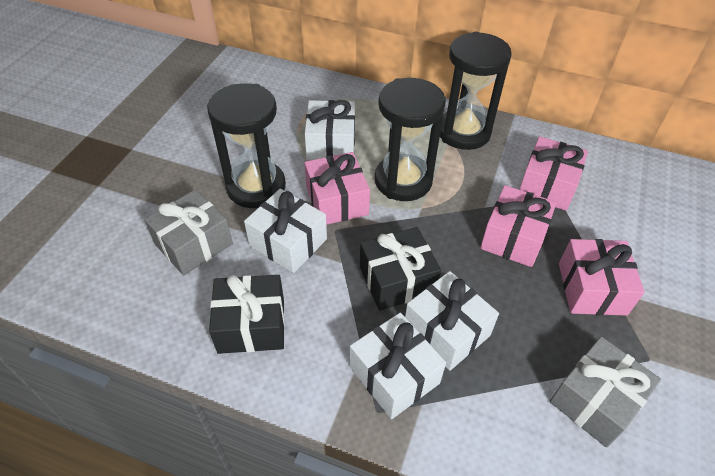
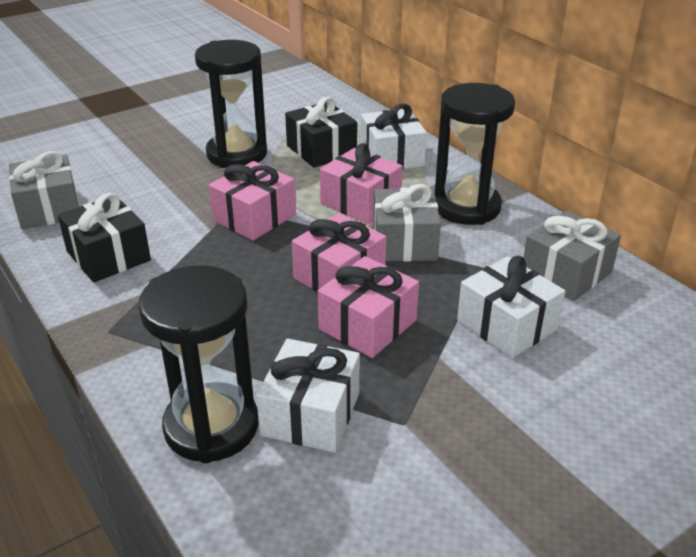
grey gift: 2 -> 3
white gift: 4 -> 3

